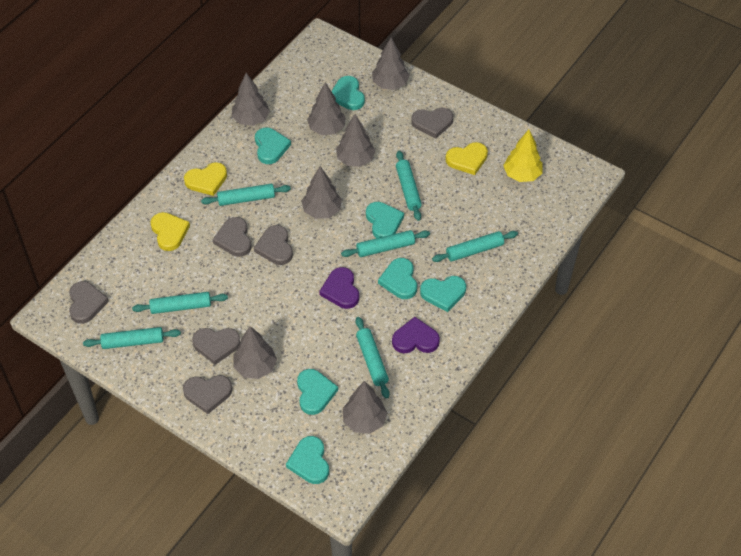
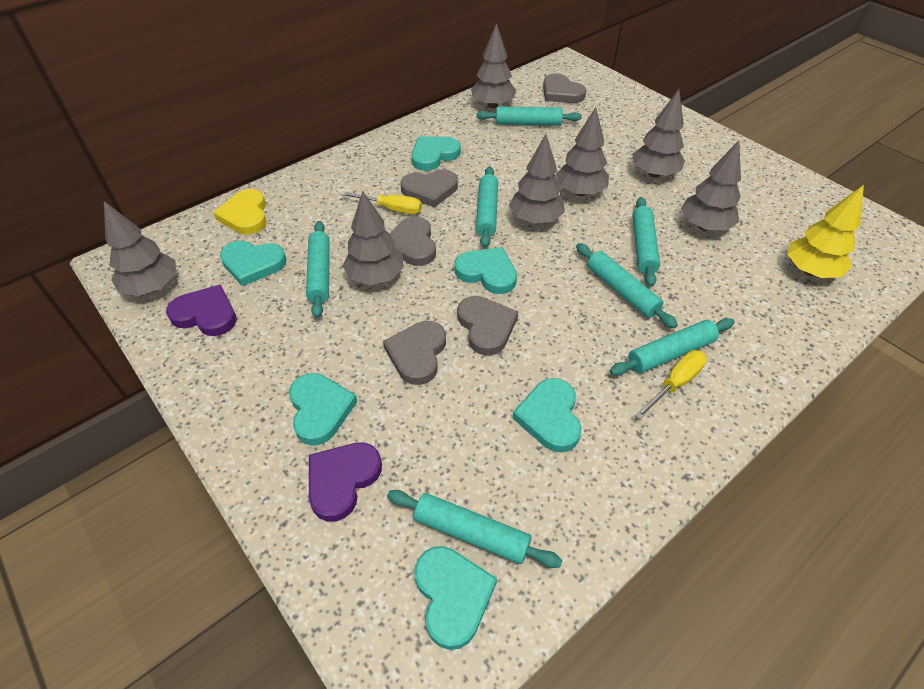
grey heart: 6 -> 5
turquoise heart: 7 -> 6
yellow heart: 3 -> 1
yellow screwdriver: 0 -> 2

